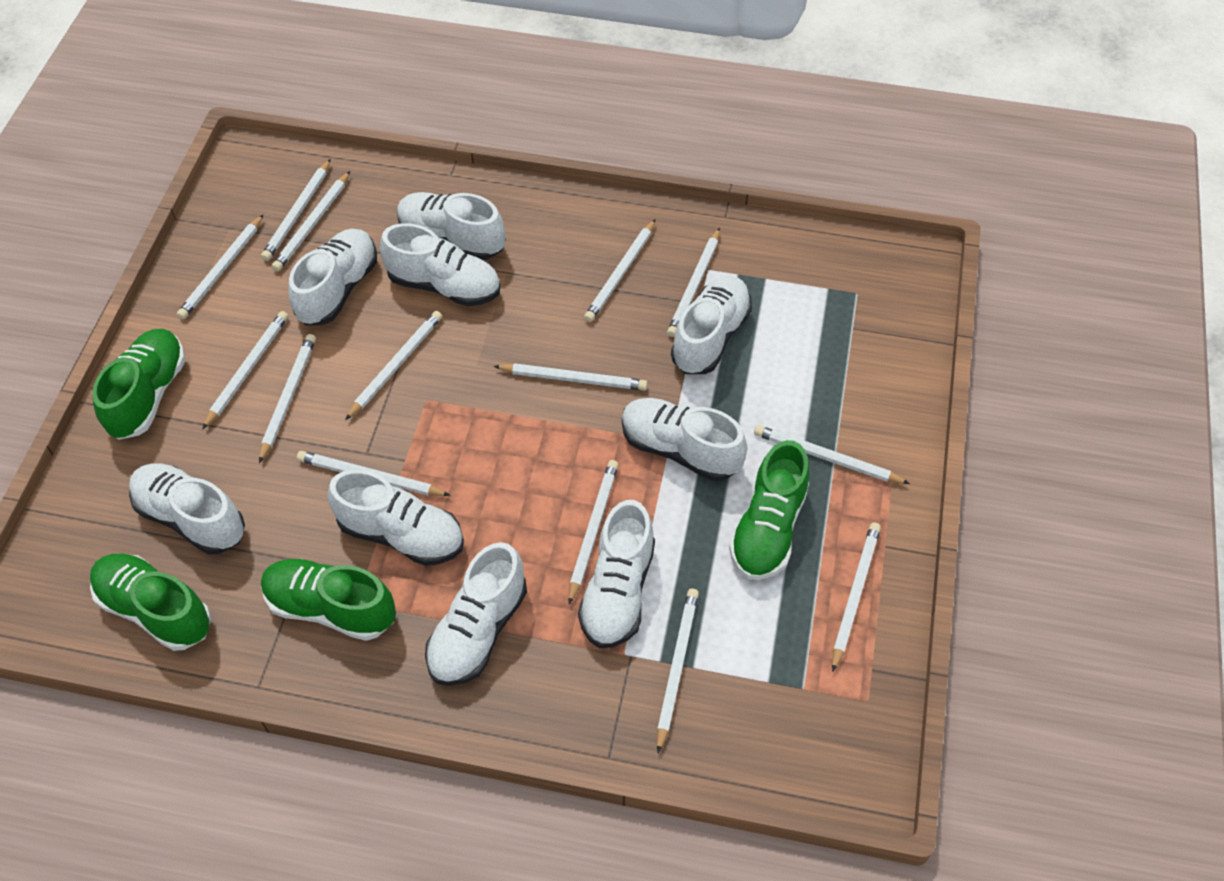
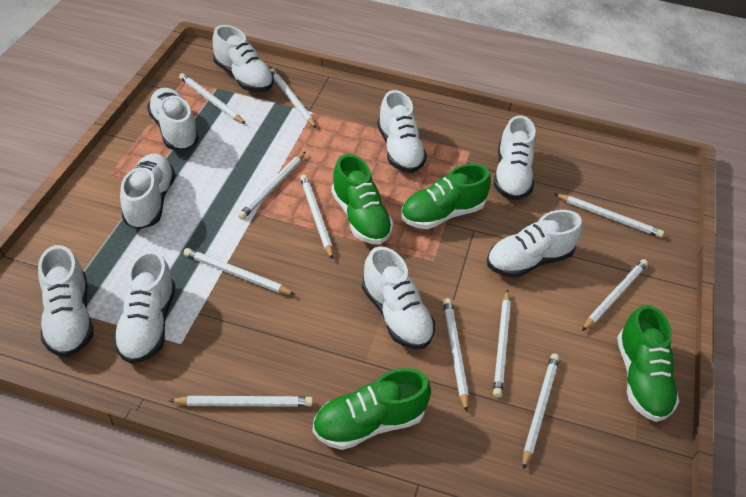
white pencil: 14 -> 11

